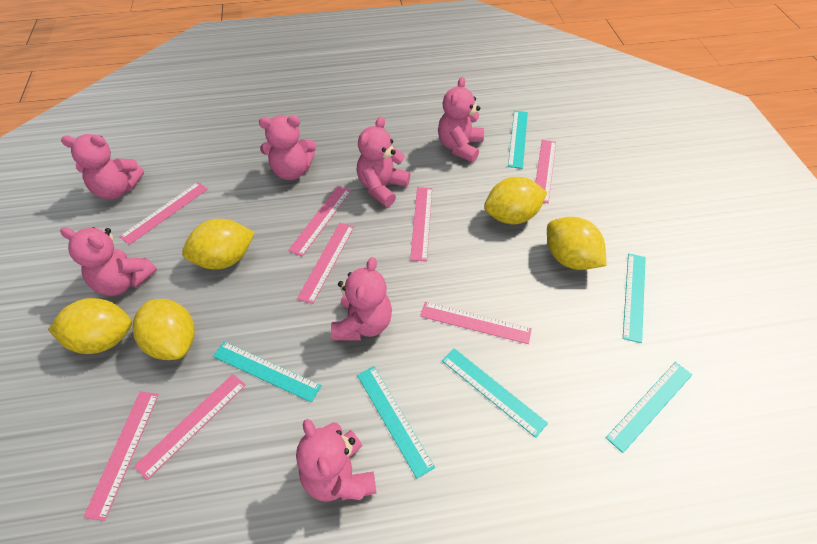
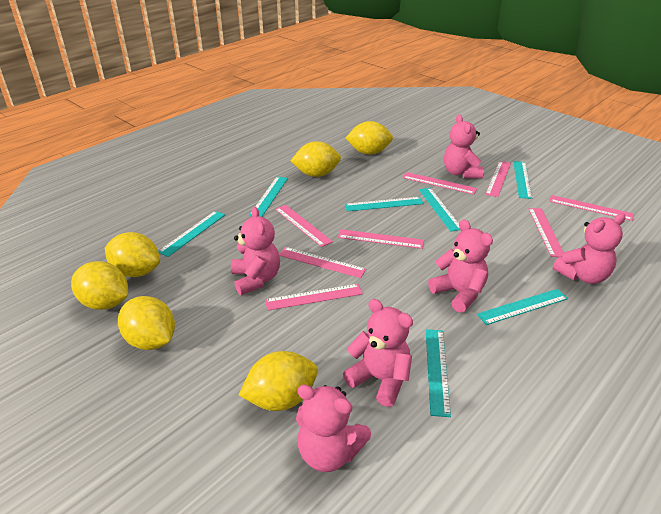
pink teddy bear: 7 -> 6
turquoise ruler: 6 -> 7
yellow lemon: 5 -> 6

